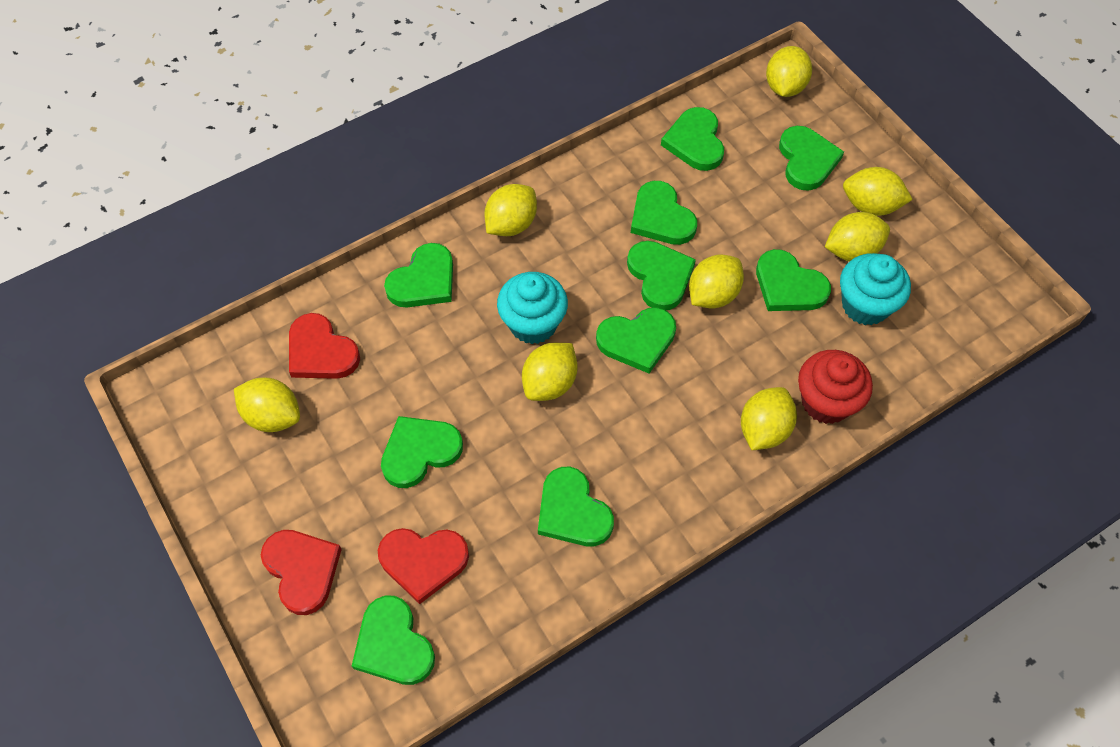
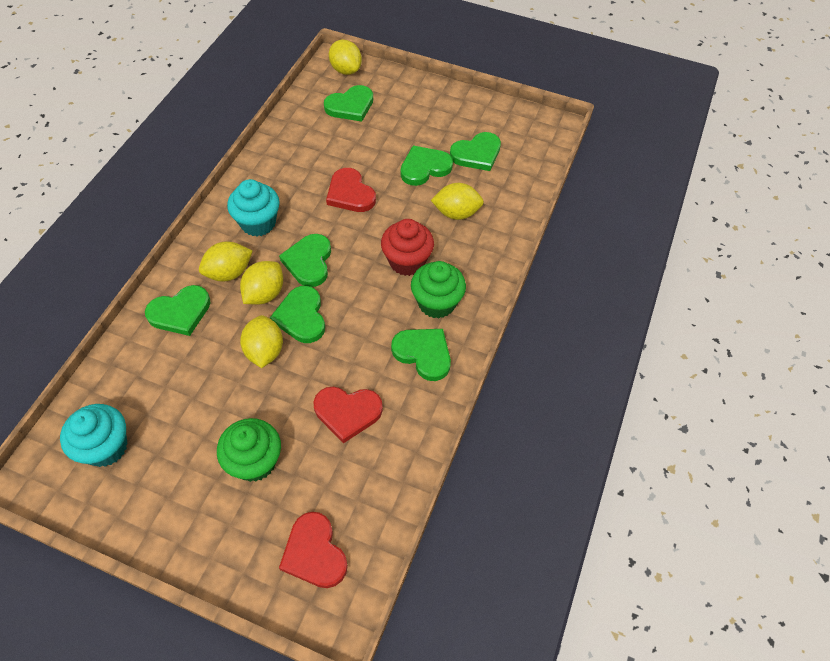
green cupcake: 0 -> 2
green heart: 10 -> 7
yellow lemon: 8 -> 5

